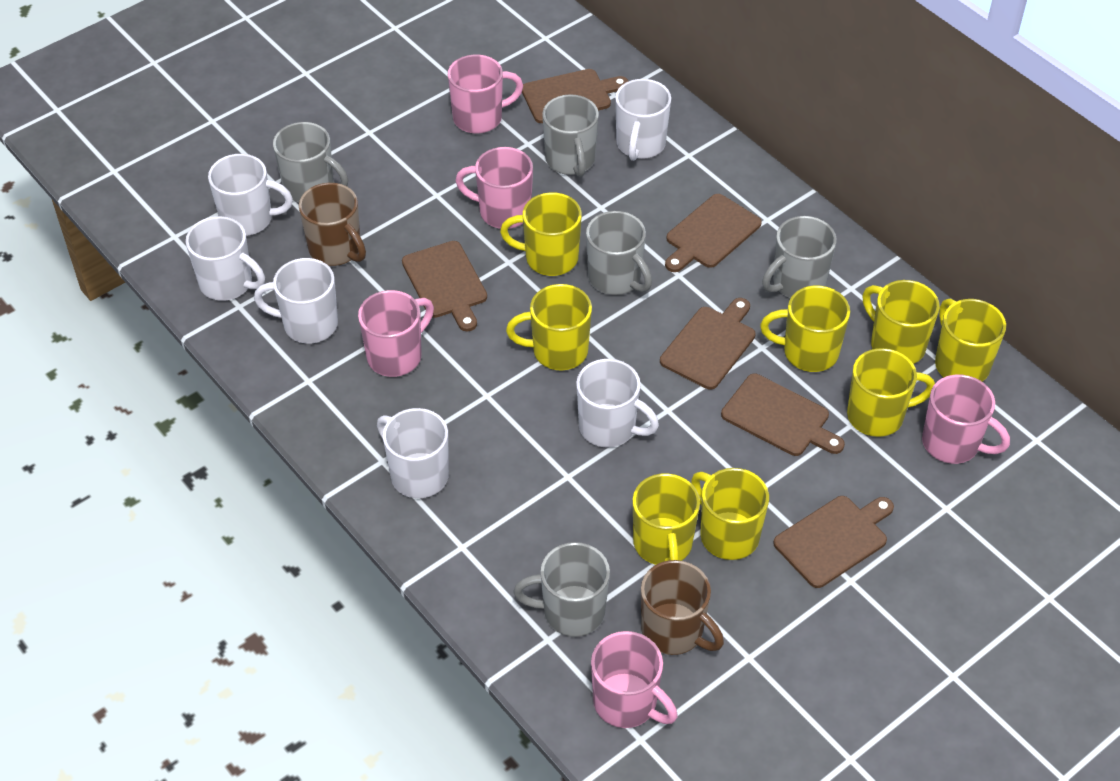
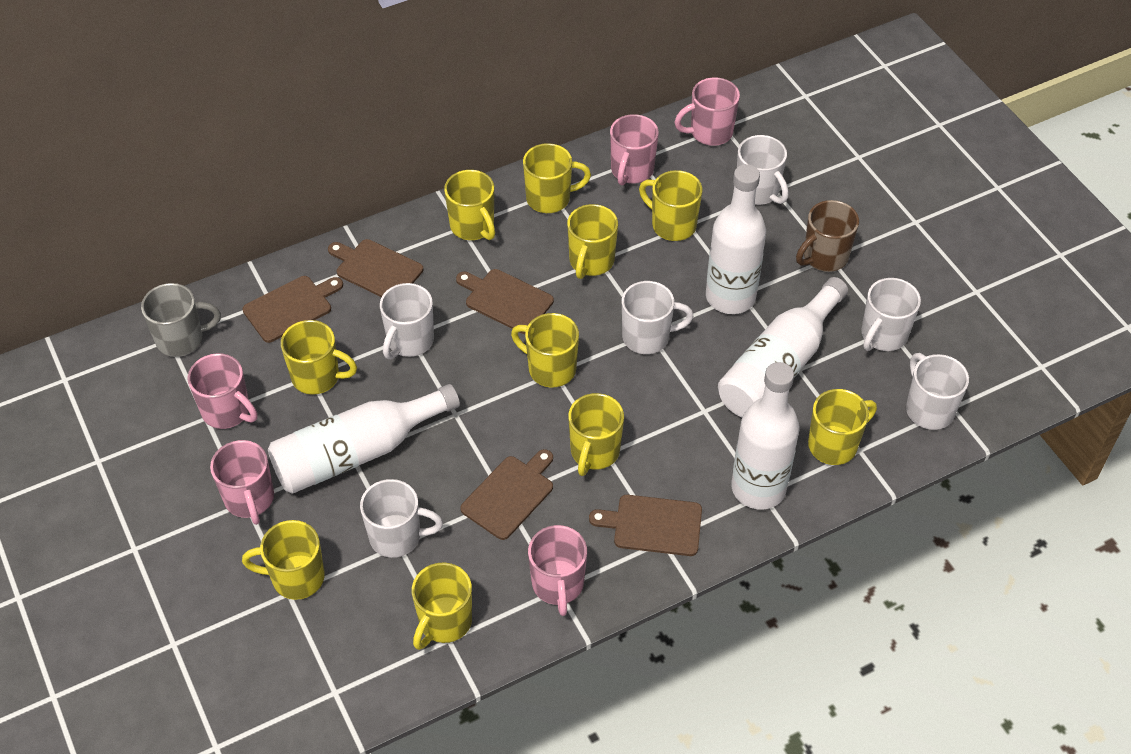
brown cutting board: 6 -> 5
brown mug: 2 -> 1
grey mug: 5 -> 1
white bottle: 0 -> 4
yellow mug: 8 -> 10

